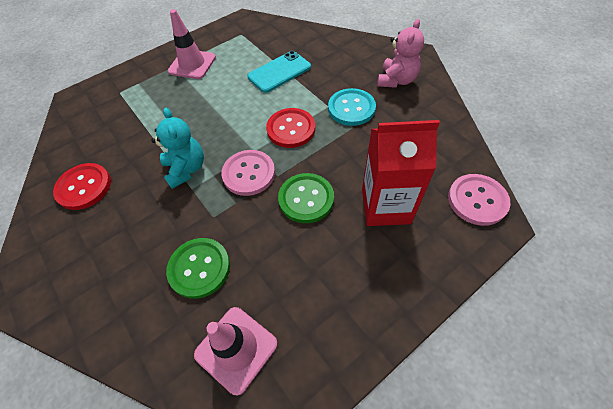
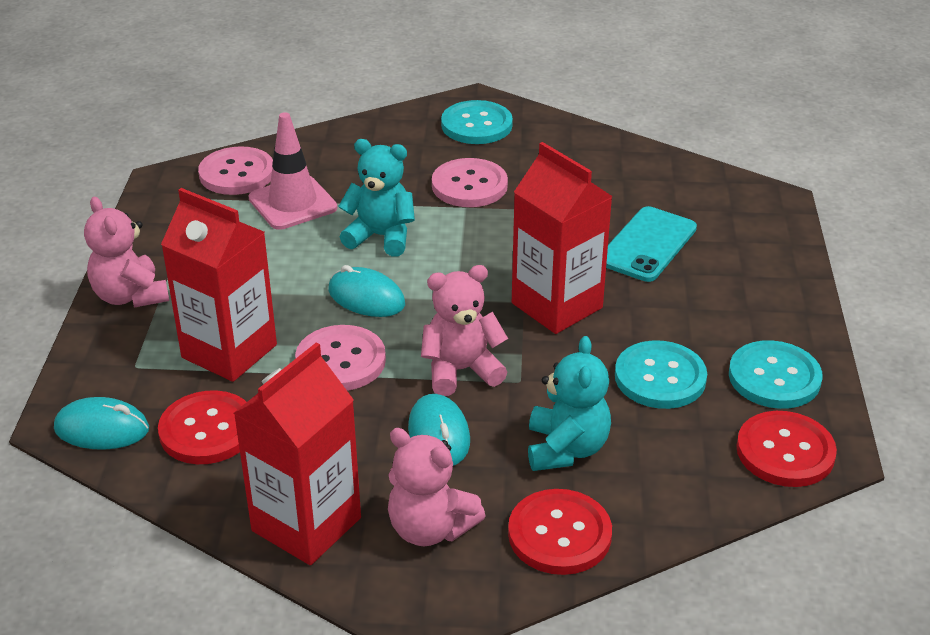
green button: 2 -> 0
pink button: 2 -> 3
pink teddy bear: 1 -> 3
pink traffic cone: 2 -> 1
red button: 2 -> 3
red carton: 1 -> 3
turquoise button: 1 -> 3
turquoise mouse: 0 -> 3
turquoise teddy bear: 1 -> 2

